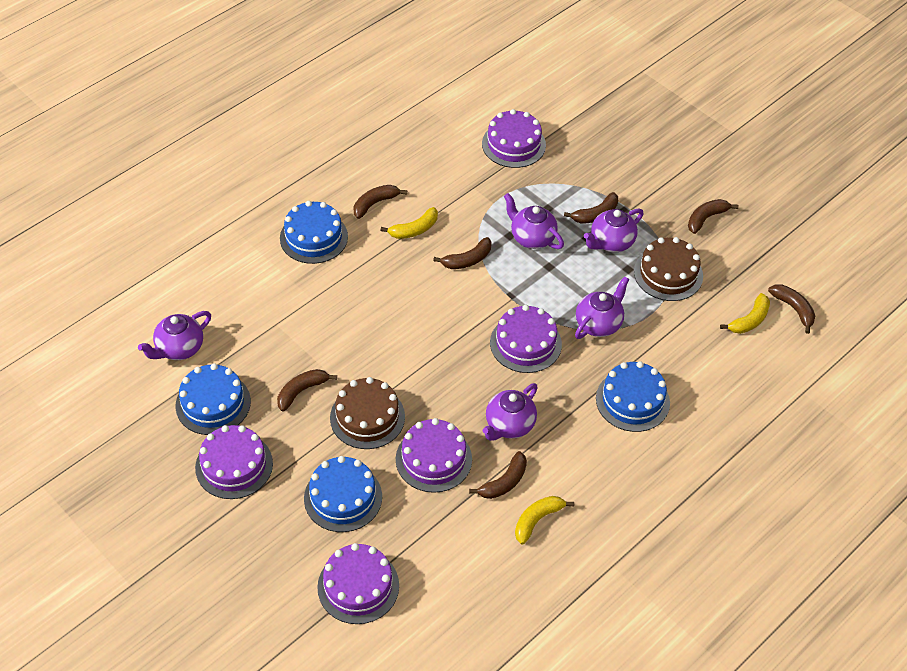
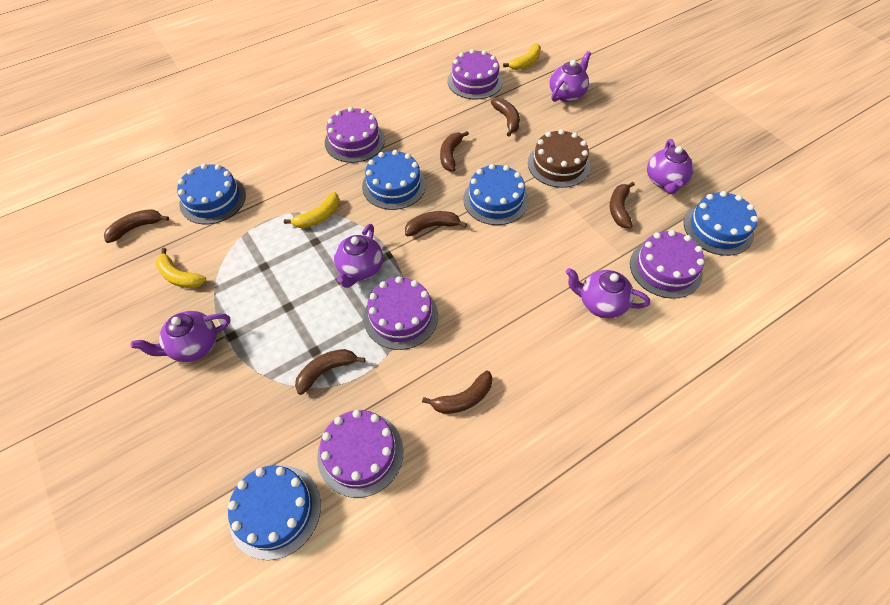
blue cake: 4 -> 5
brown cake: 2 -> 1

